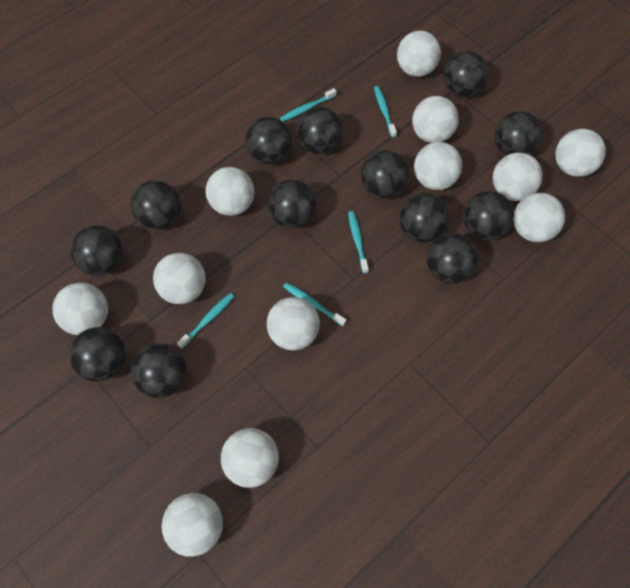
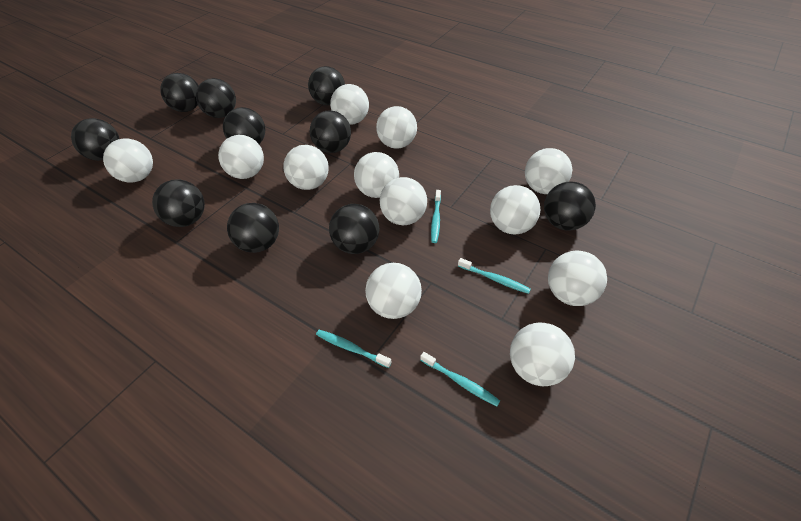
black ball: 13 -> 10
turquoise toothbrush: 5 -> 4

